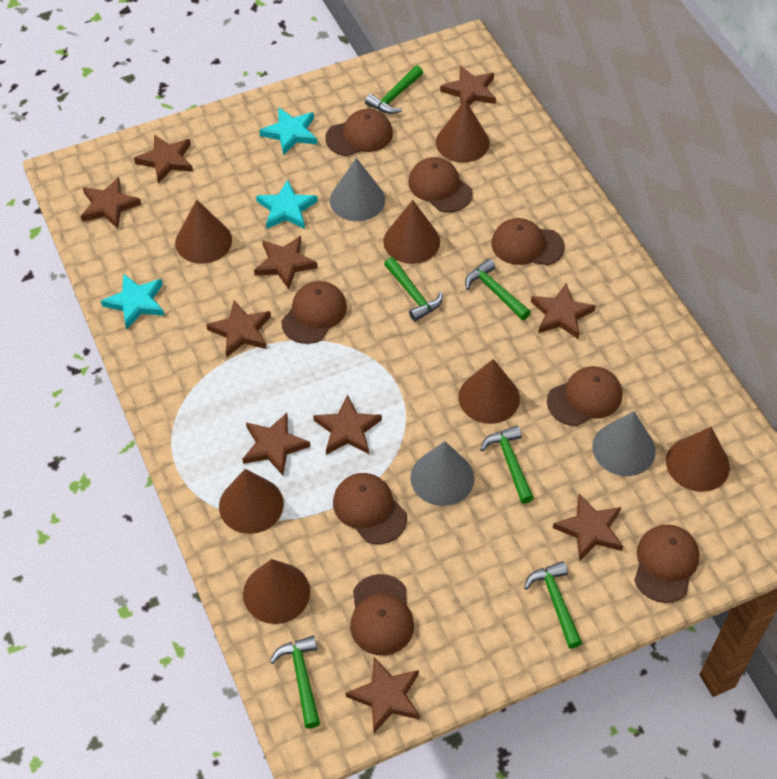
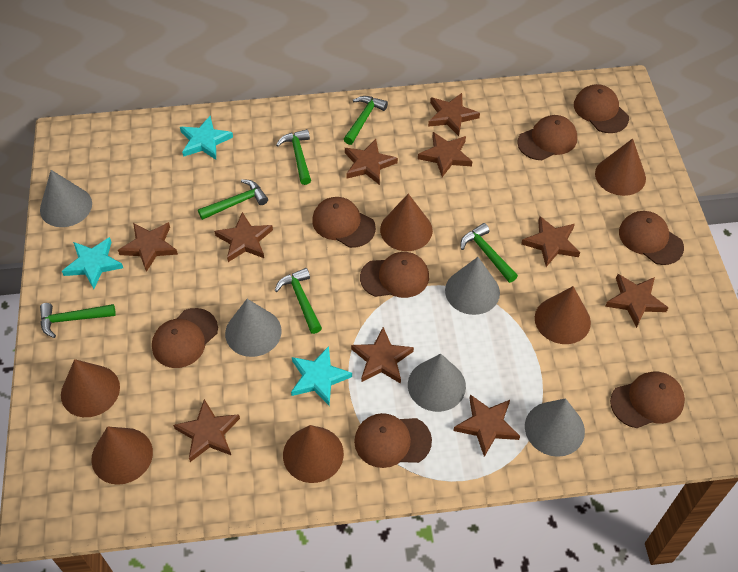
brown cone: 7 -> 6
grey cone: 3 -> 5

